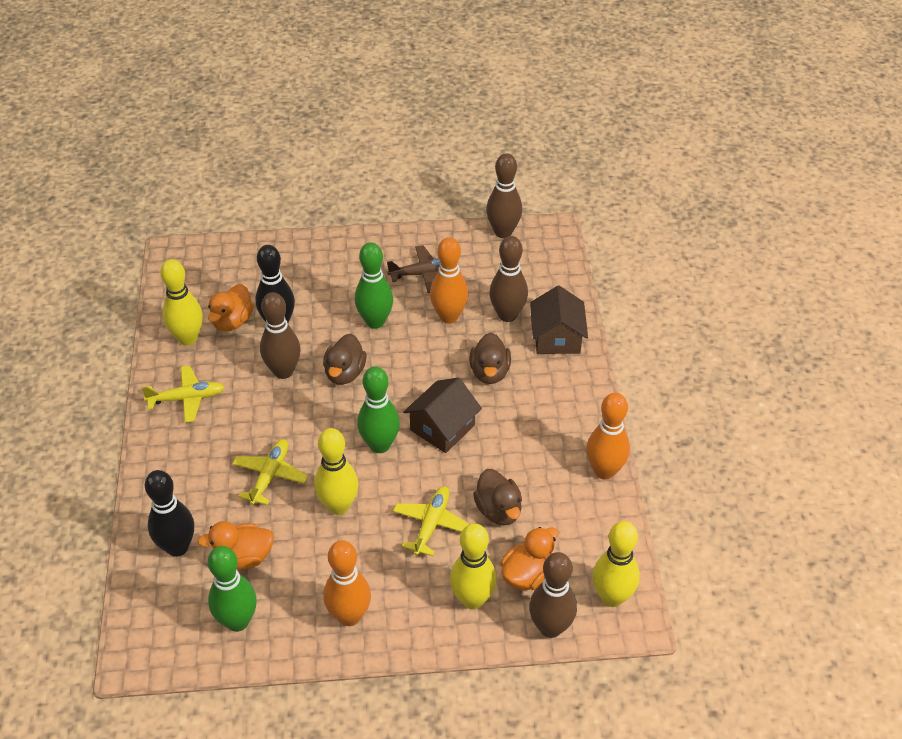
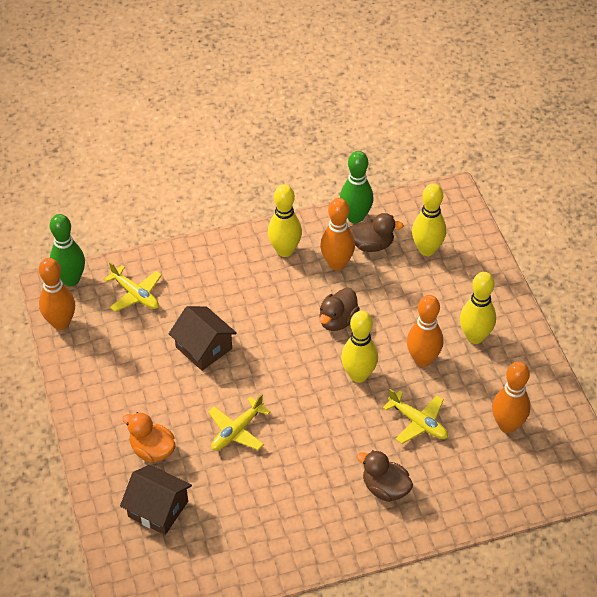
black bowling pin: 2 -> 0
brown bowling pin: 4 -> 0
brown plane: 1 -> 0
green bowling pin: 3 -> 2
orange bowling pin: 3 -> 4
orange duck: 3 -> 1

